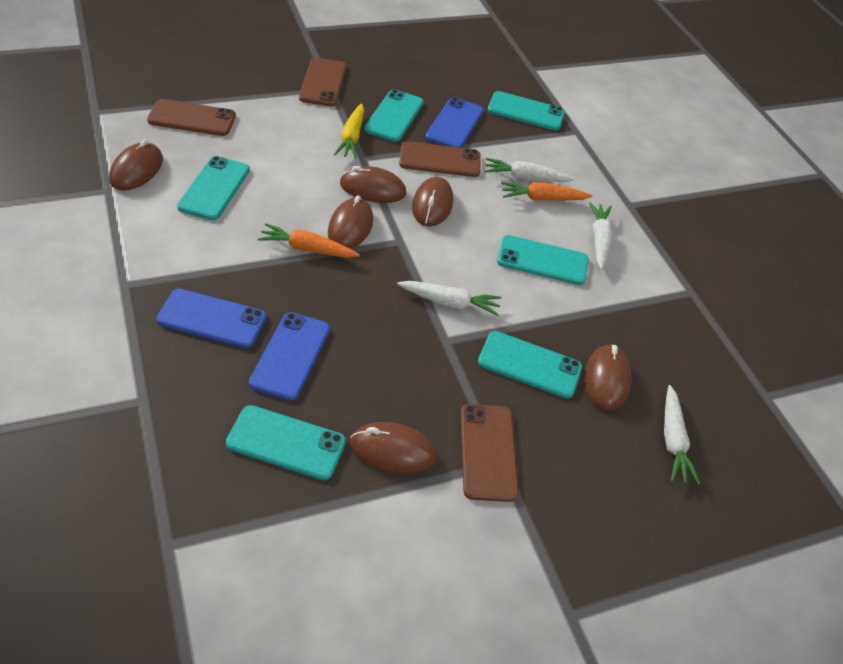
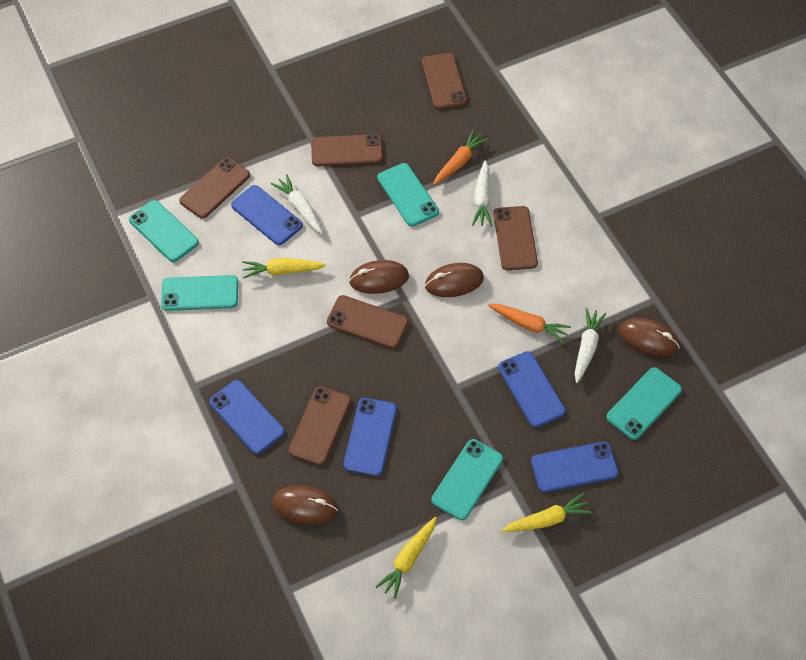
blue phone: 3 -> 5
brown mouse: 6 -> 4
brown phone: 4 -> 6
turquoise phone: 6 -> 5
white carrot: 4 -> 3
yellow carrot: 1 -> 3

